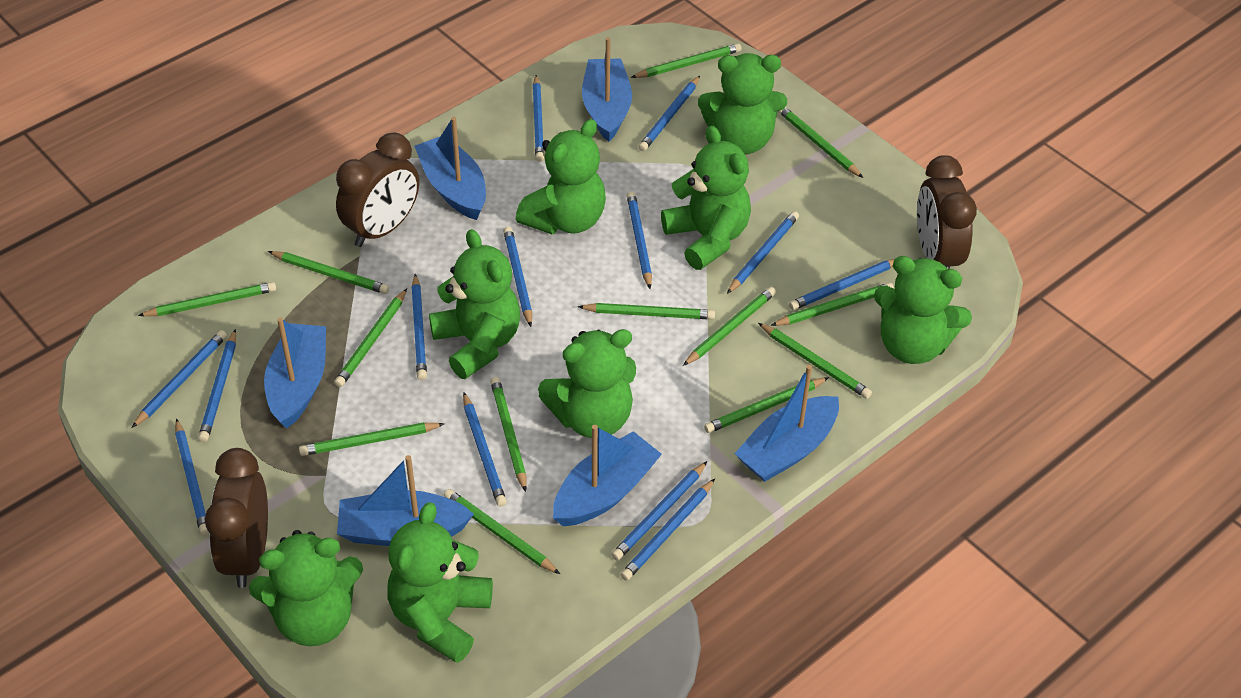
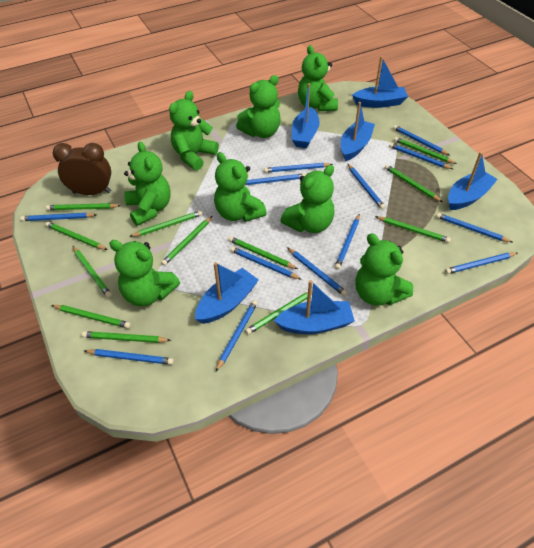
brown clock: 3 -> 1
green pencil: 13 -> 12

